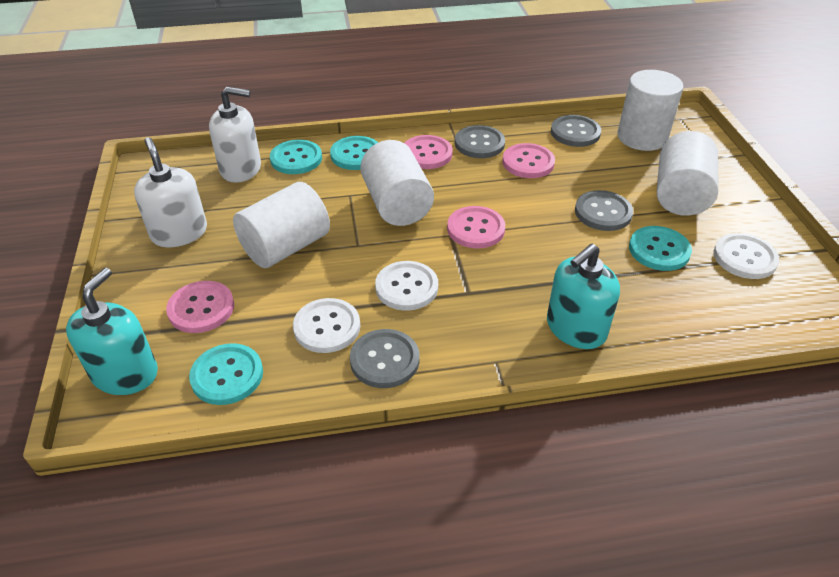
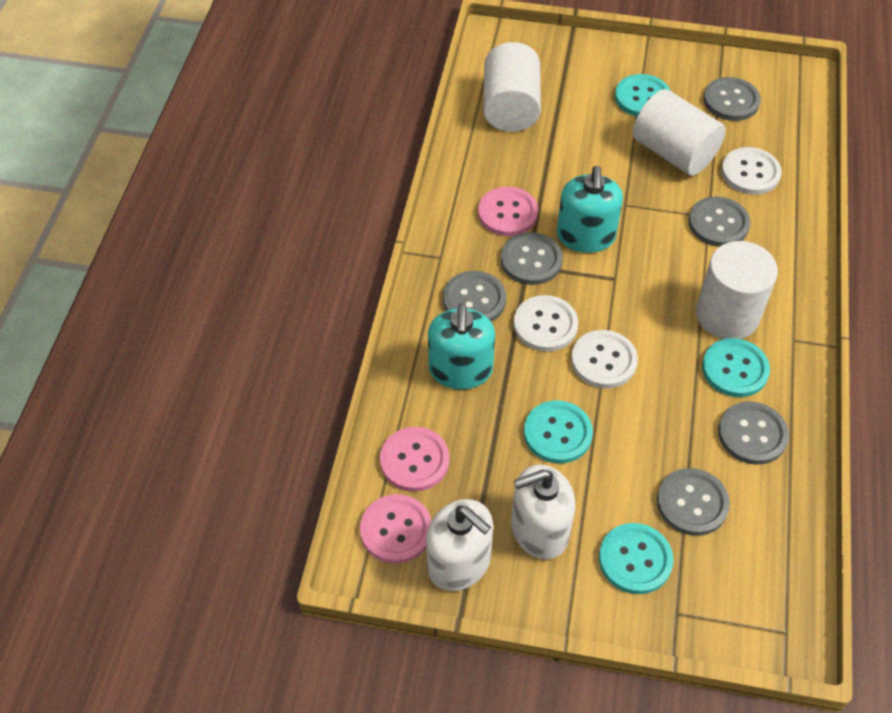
grey button: 4 -> 6
pink button: 4 -> 3
white cylinder: 4 -> 3

